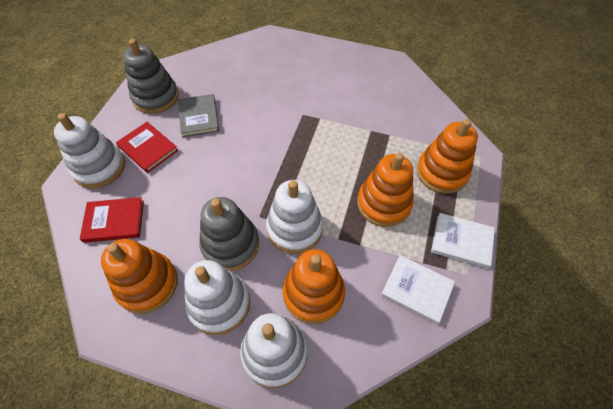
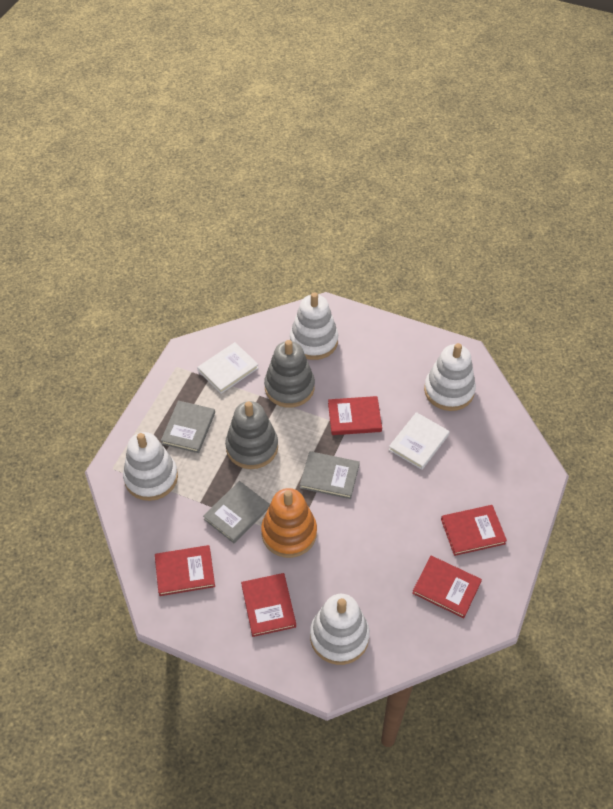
grey book: 1 -> 3
orange stacking toy: 4 -> 1
red book: 2 -> 5

